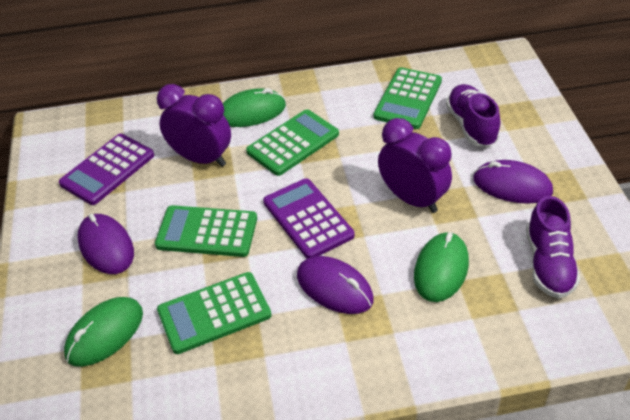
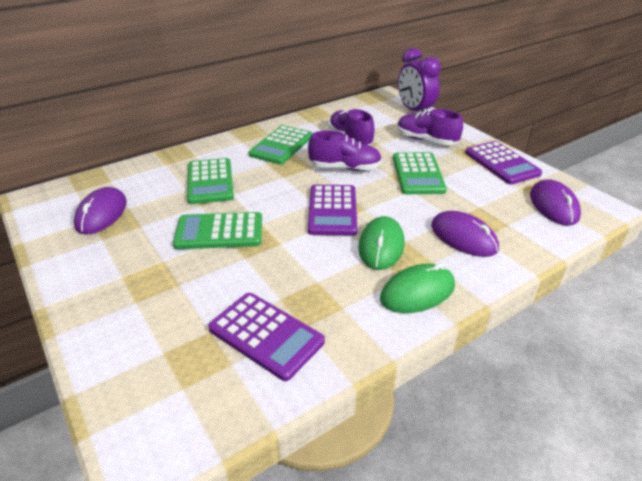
green mouse: 3 -> 2
purple calculator: 2 -> 3
purple clock: 2 -> 1
purple shoe: 2 -> 3

